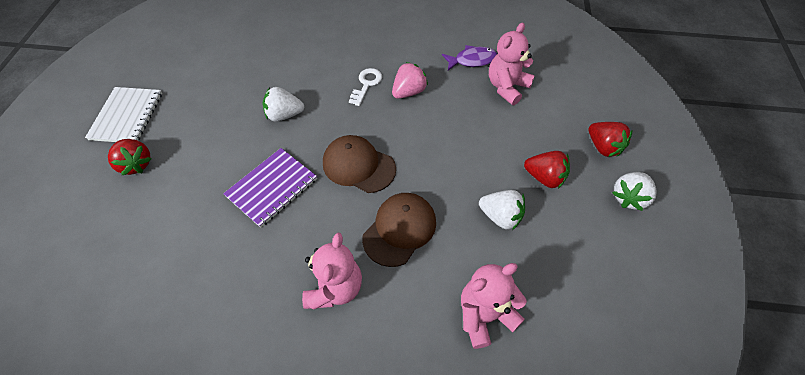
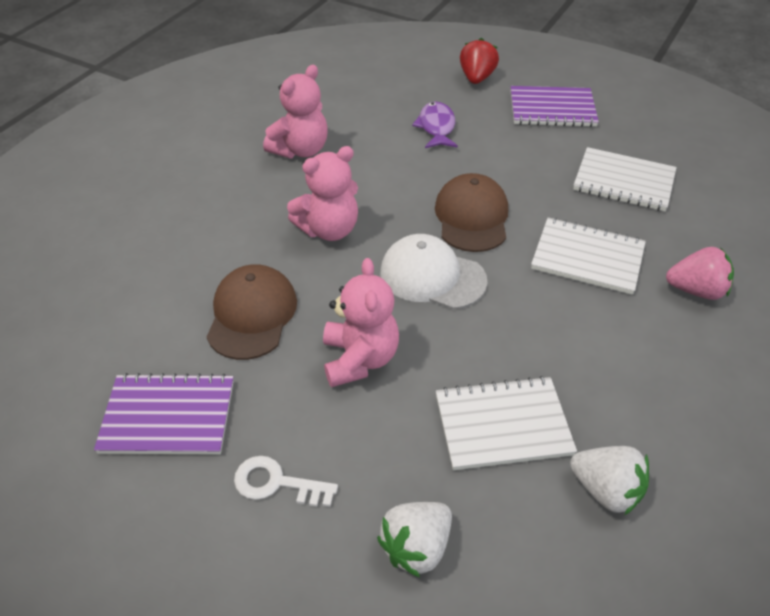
purple notebook: 1 -> 2
red strawberry: 3 -> 1
white cap: 0 -> 1
white notebook: 1 -> 3
white strawberry: 3 -> 2

